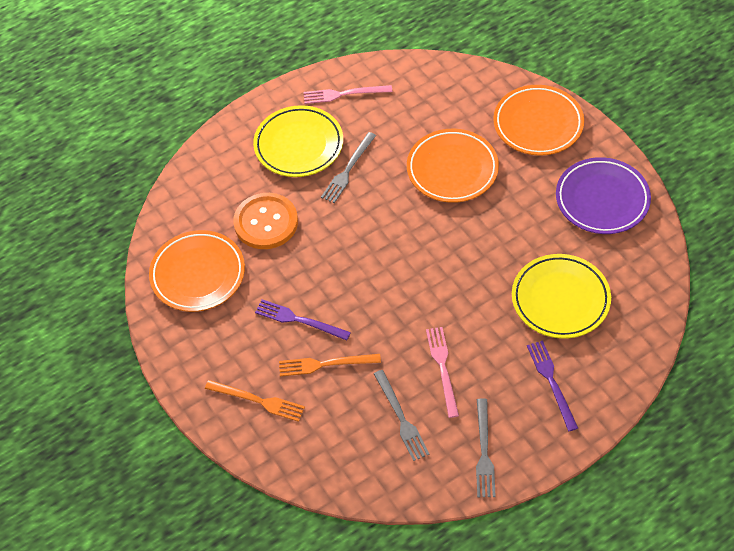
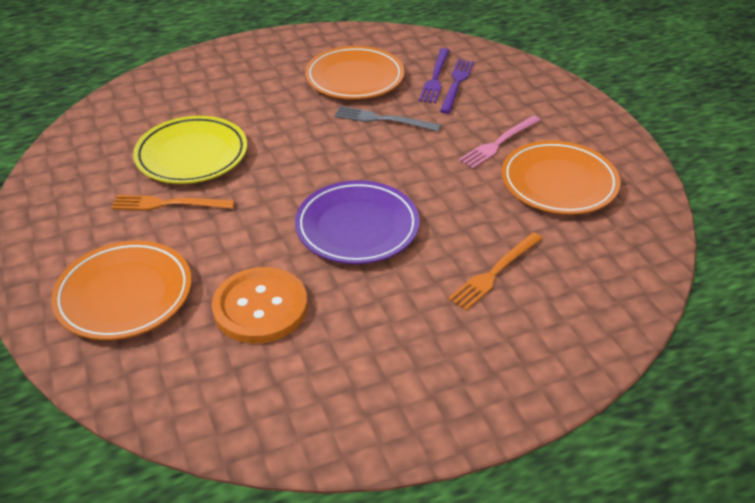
grey fork: 3 -> 1
pink fork: 2 -> 1
yellow plate: 2 -> 1

